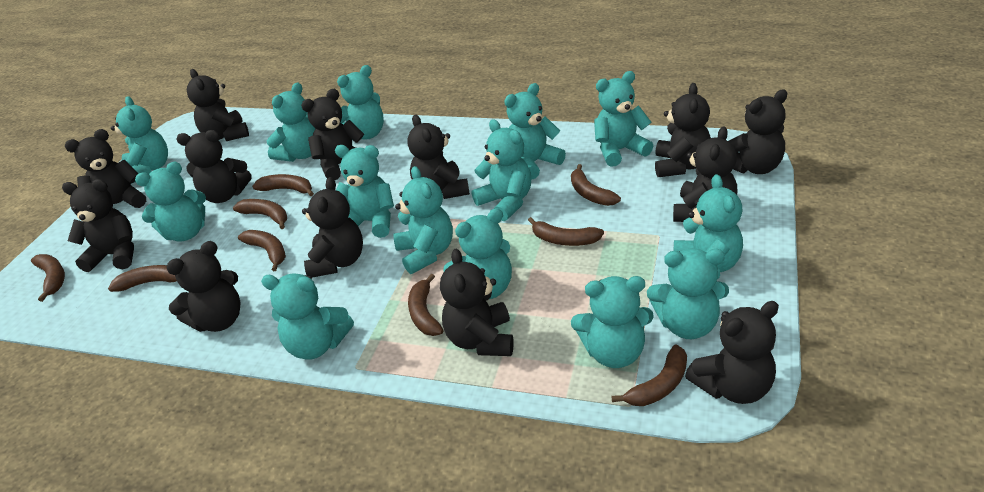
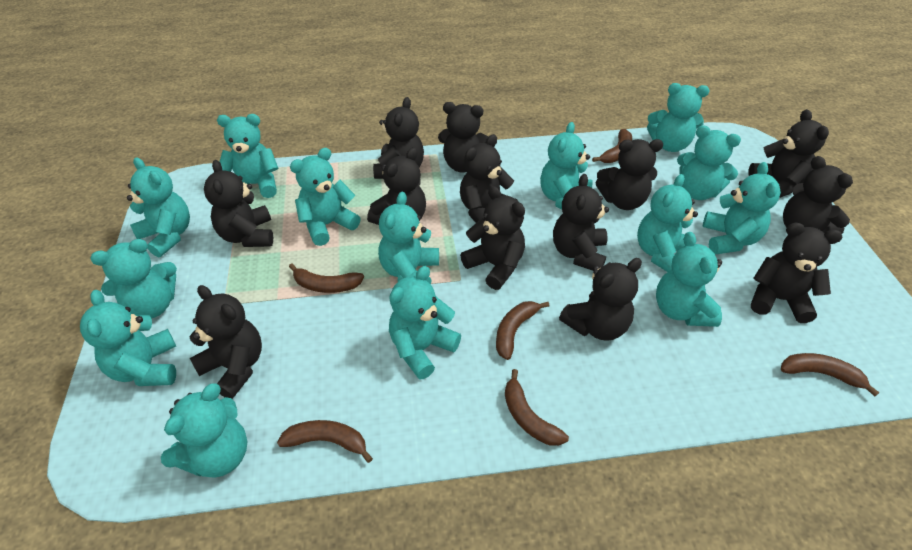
brown banana: 9 -> 6

